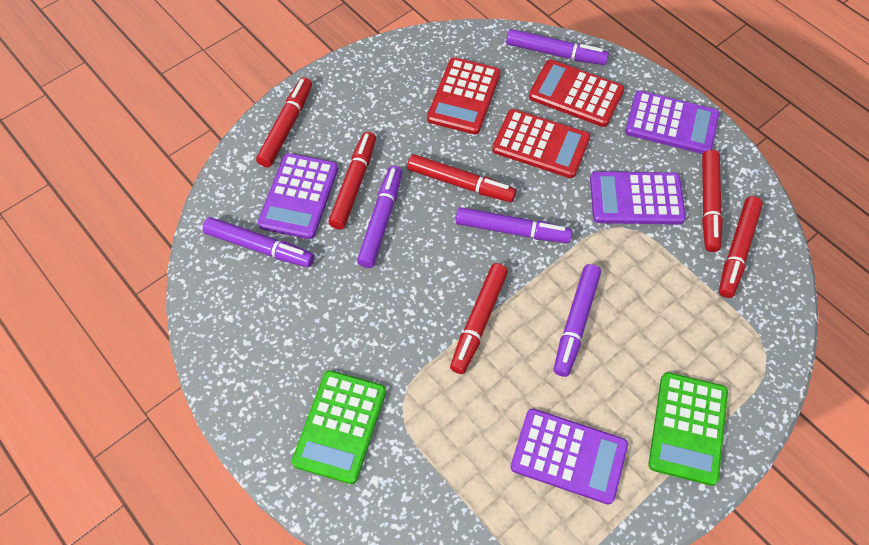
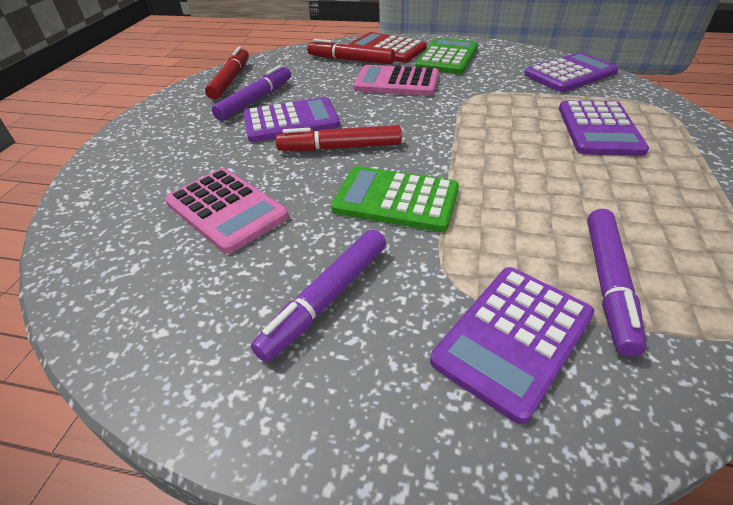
pink calculator: 0 -> 2
purple marker: 5 -> 3
red calculator: 3 -> 1
red marker: 6 -> 3

